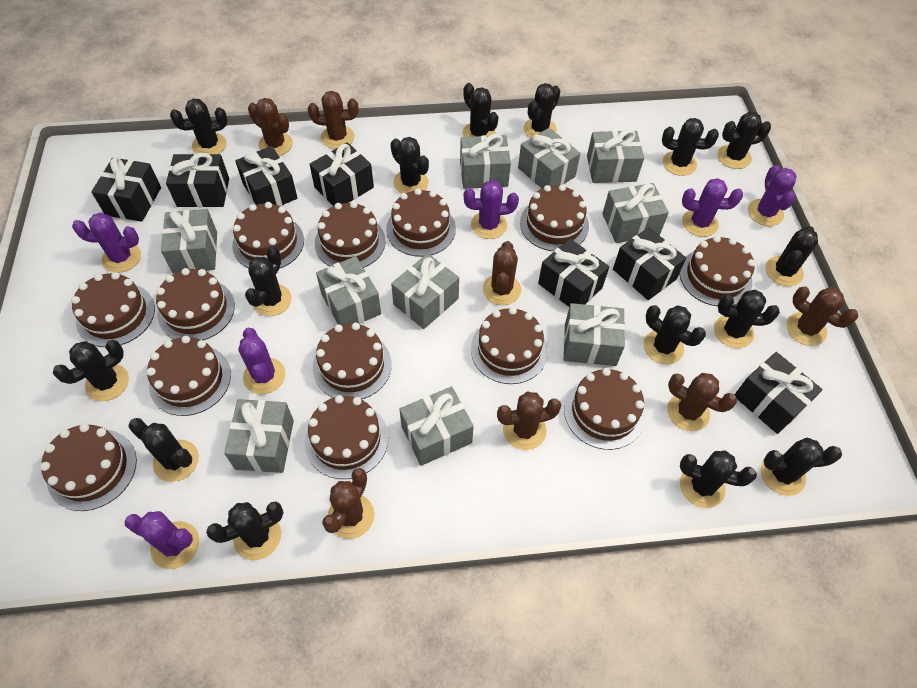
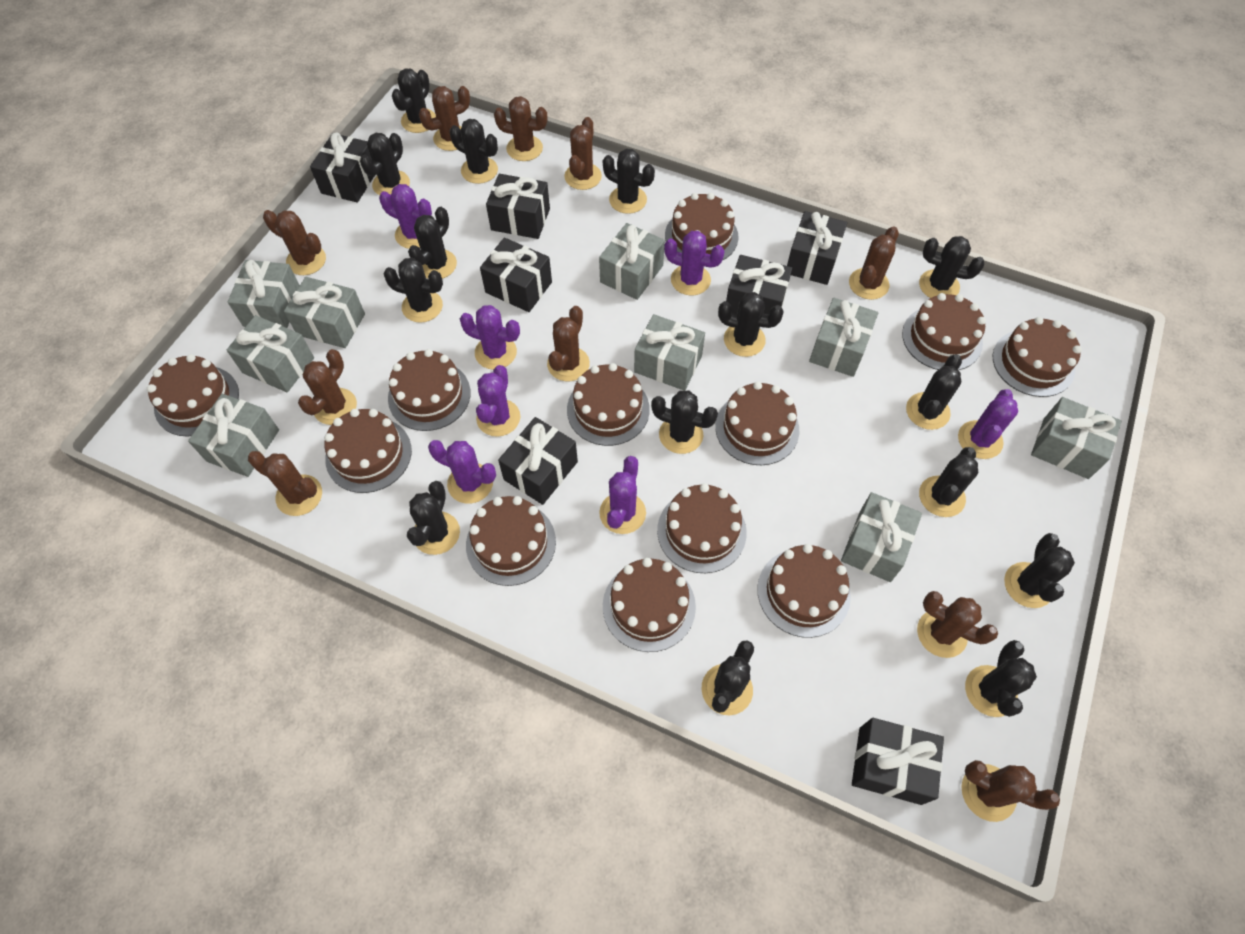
brown cactus: 7 -> 10
brown cake: 13 -> 12
grey gift: 10 -> 9
purple cactus: 6 -> 7

